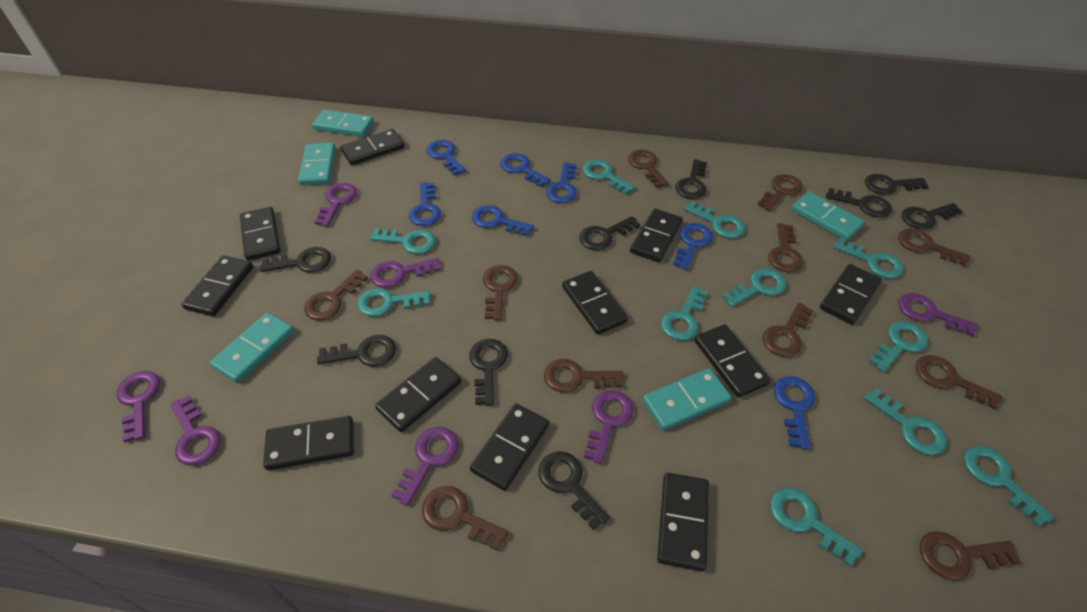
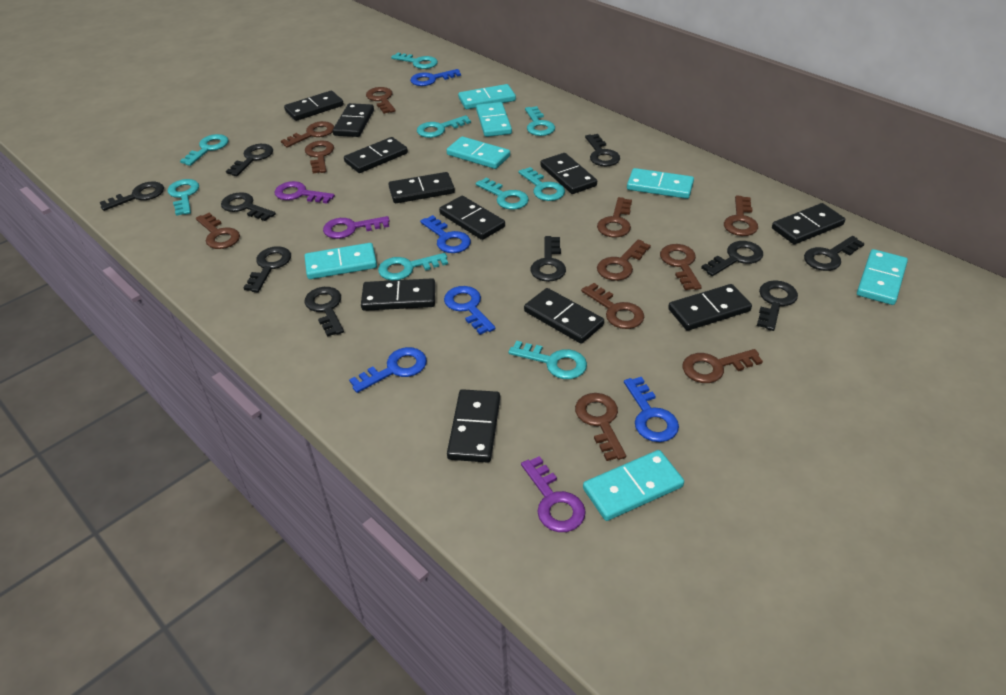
black key: 9 -> 10
blue key: 7 -> 5
purple key: 7 -> 3
turquoise domino: 5 -> 7
turquoise key: 11 -> 9

